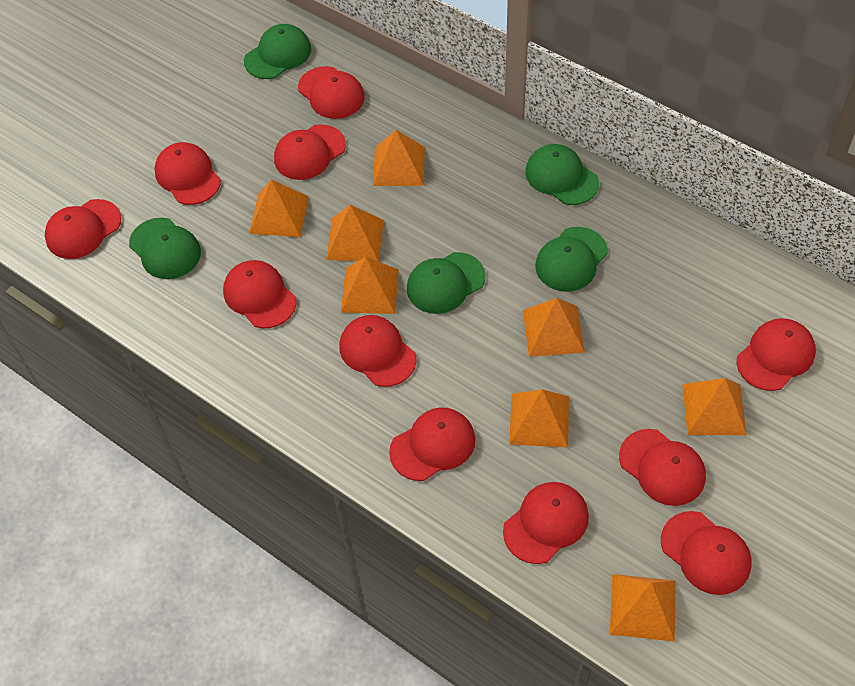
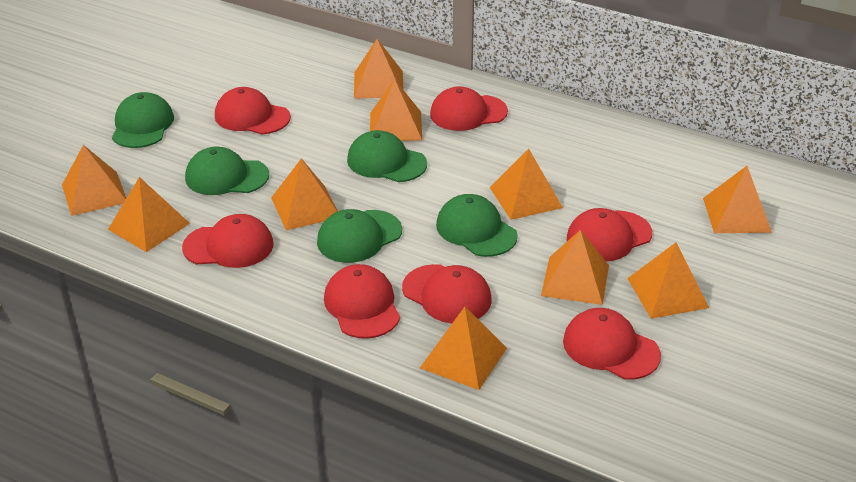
orange pyramid: 8 -> 10
red cap: 11 -> 7

